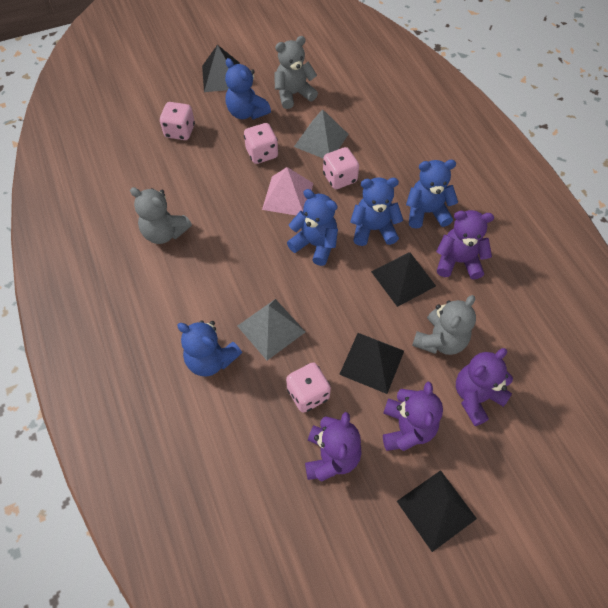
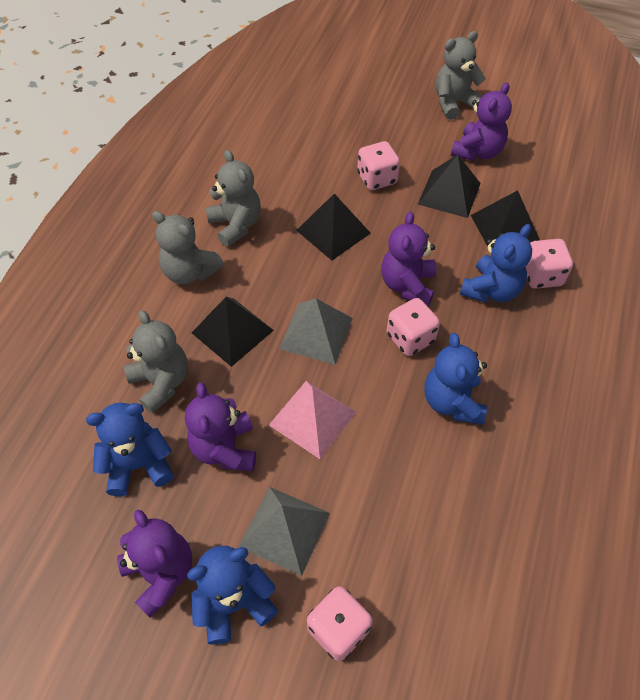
blue teddy bear: 5 -> 4
grey teddy bear: 3 -> 4

